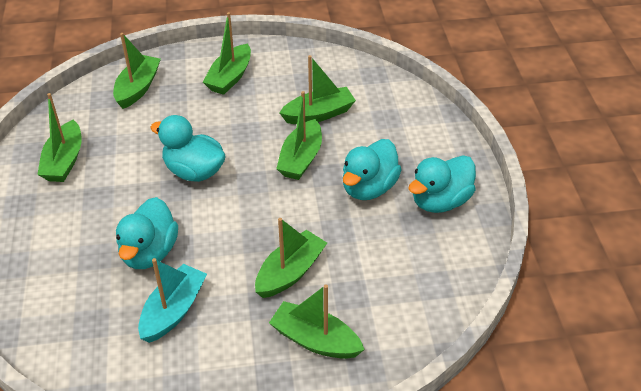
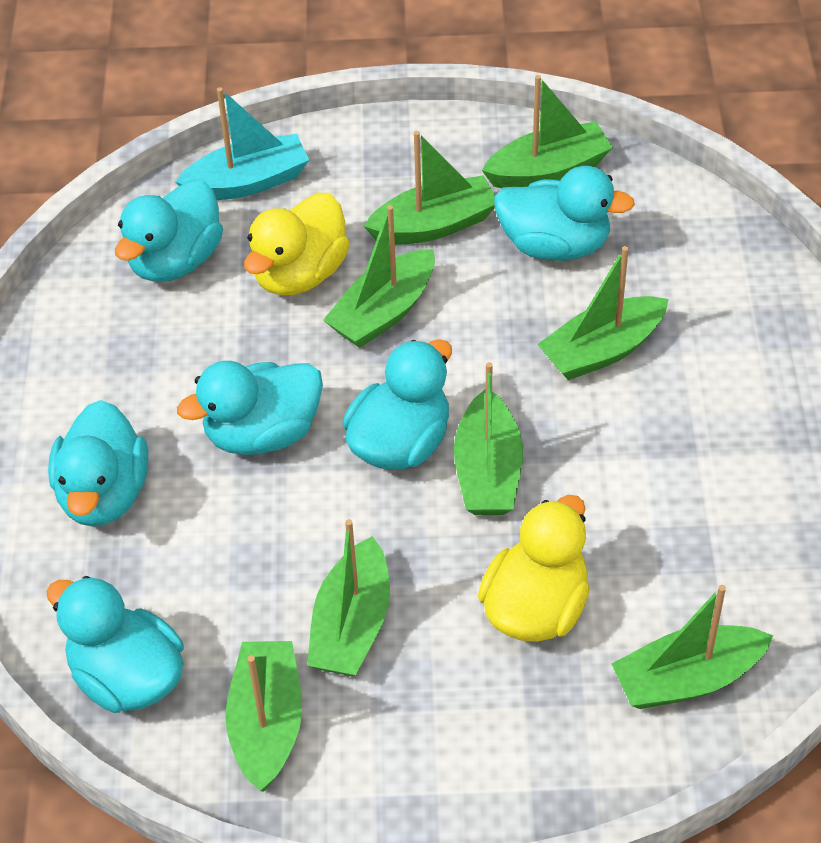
green boat: 7 -> 8
turquoise duck: 4 -> 6
yellow duck: 0 -> 2

